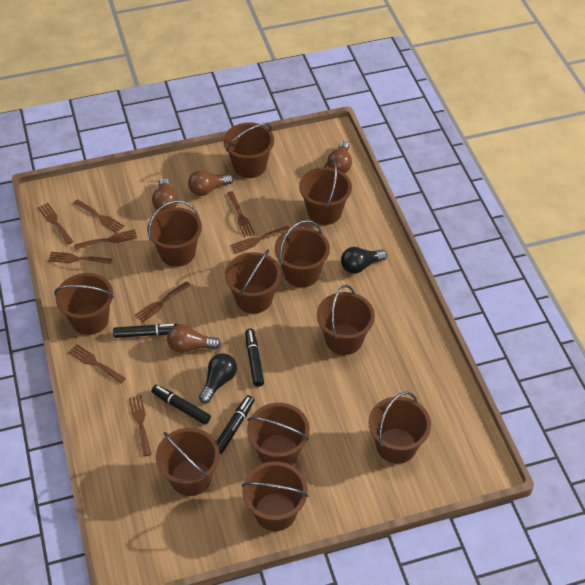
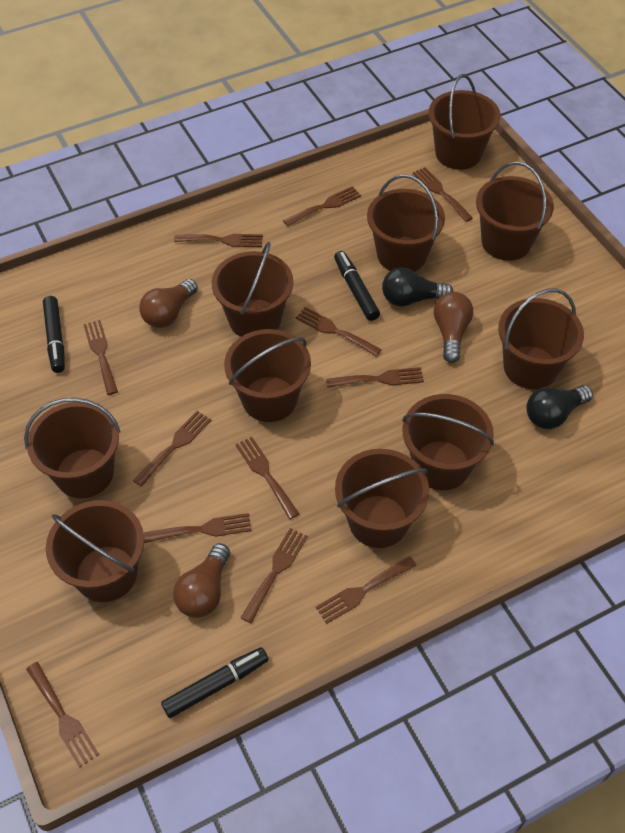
black marker: 4 -> 3
brown bucket: 11 -> 10
brown fork: 9 -> 12
brown light bulb: 4 -> 3

